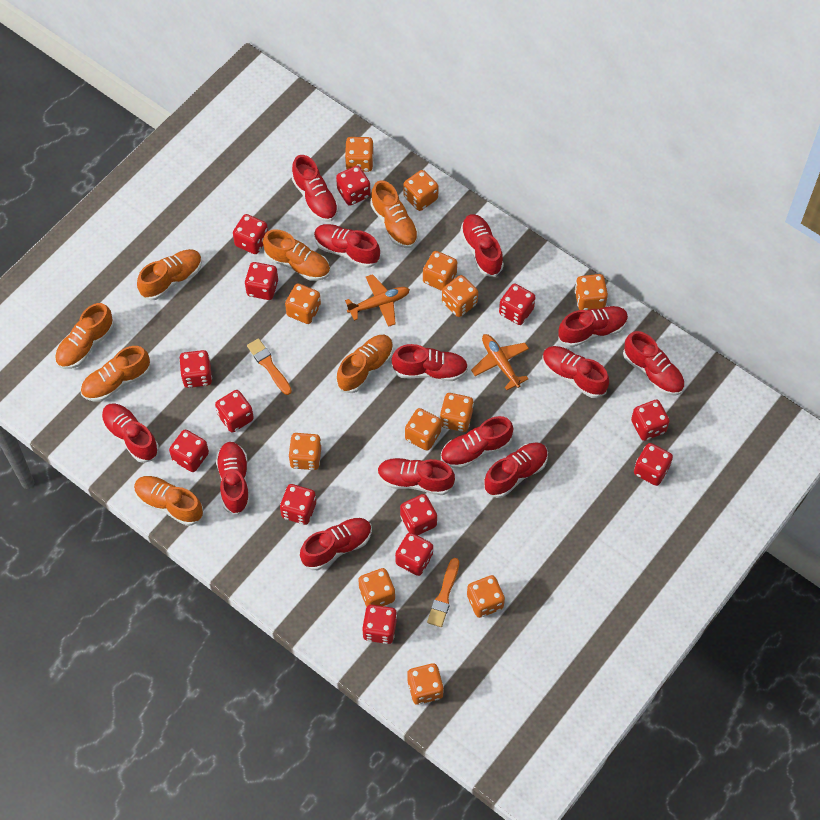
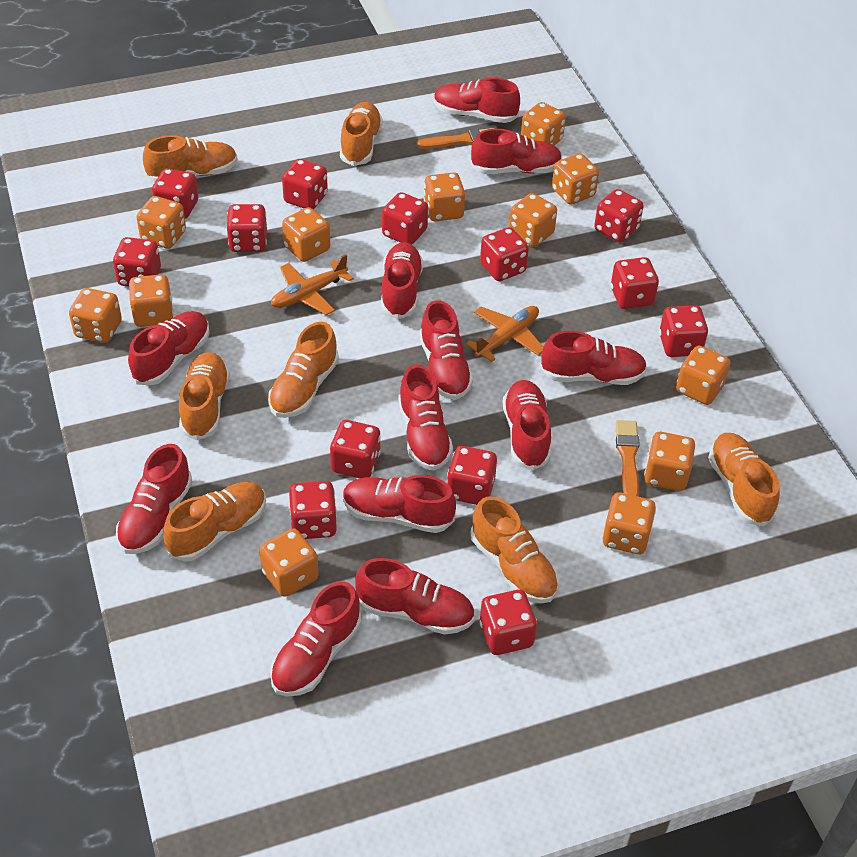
red shoe: 13 -> 12

